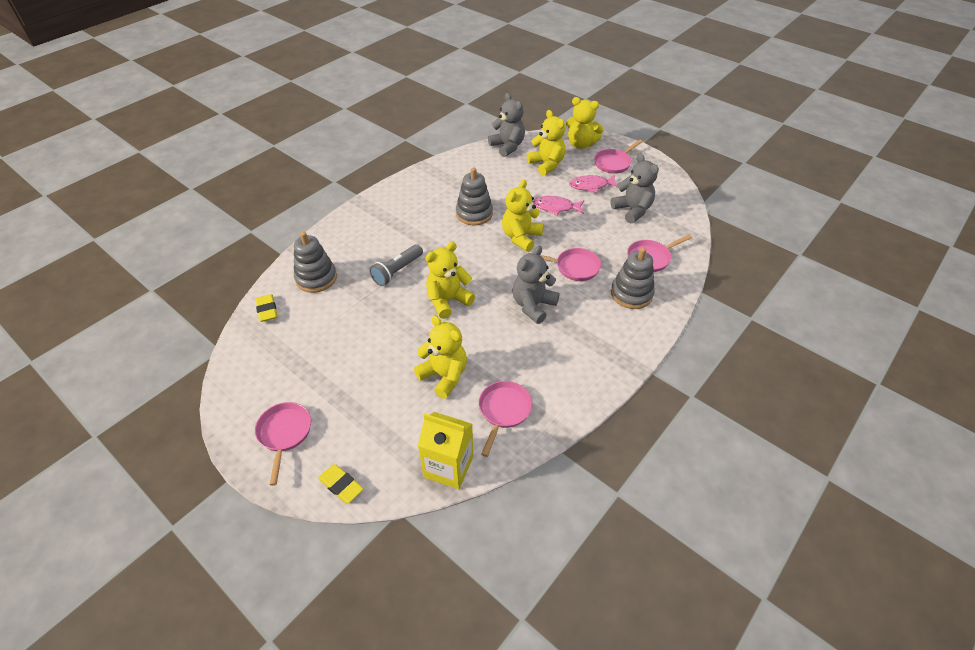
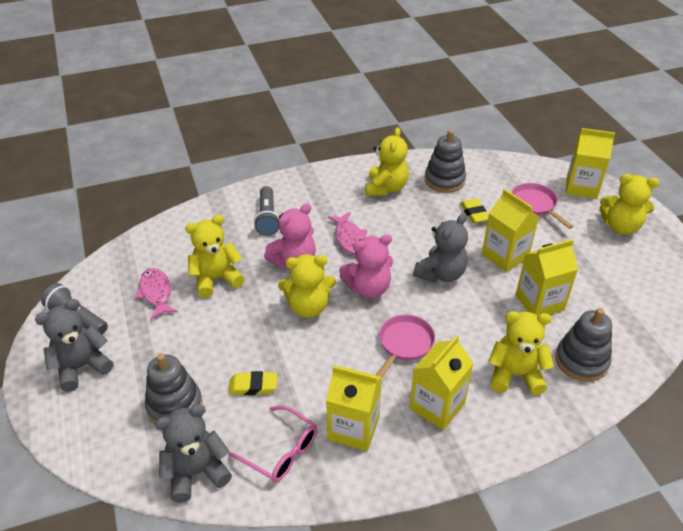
grey flashlight: 1 -> 2
pink glasses: 0 -> 1
pink pan: 5 -> 2
pink teddy bear: 0 -> 2
yellow carton: 1 -> 5

